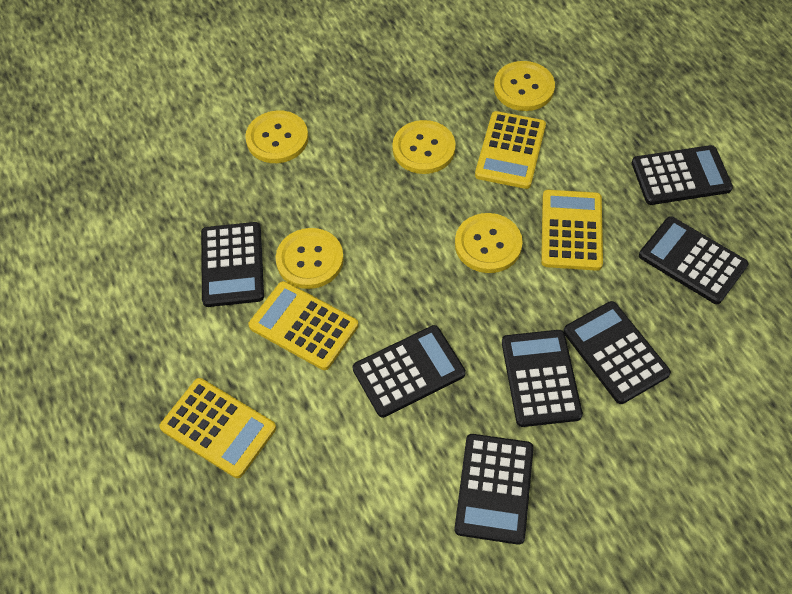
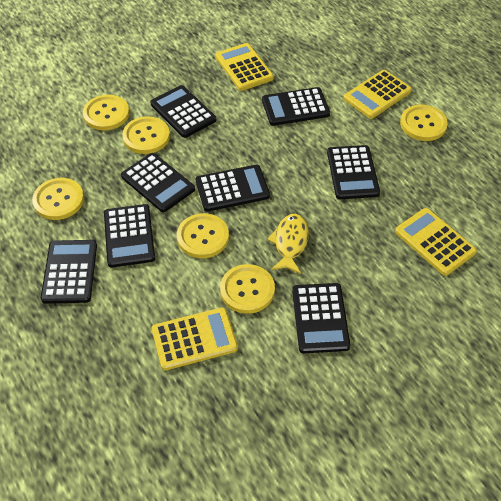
black calculator: 7 -> 8
yellow button: 5 -> 6
yellow fish: 0 -> 1

